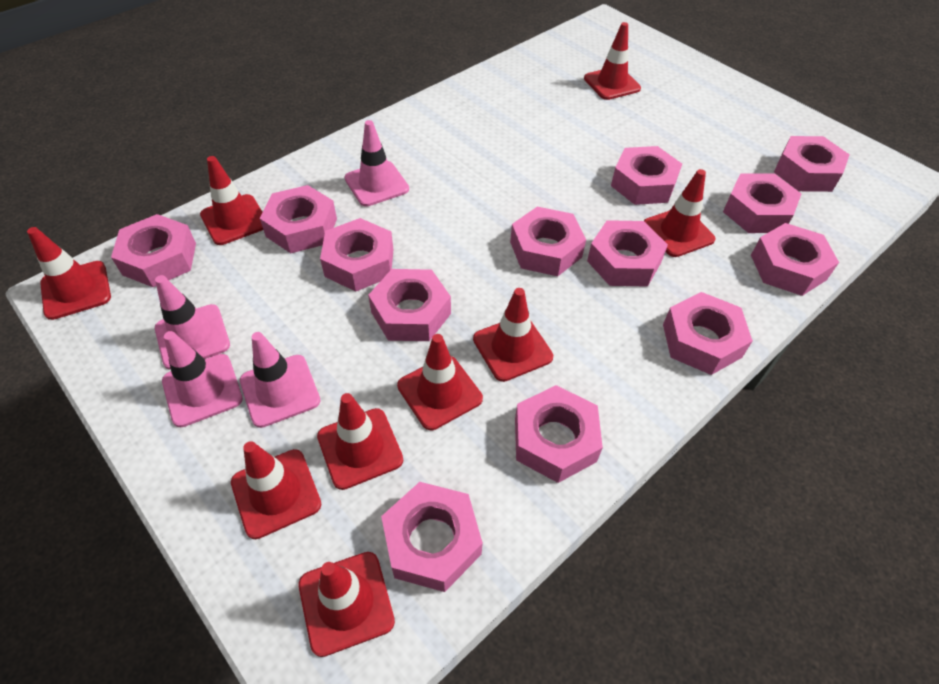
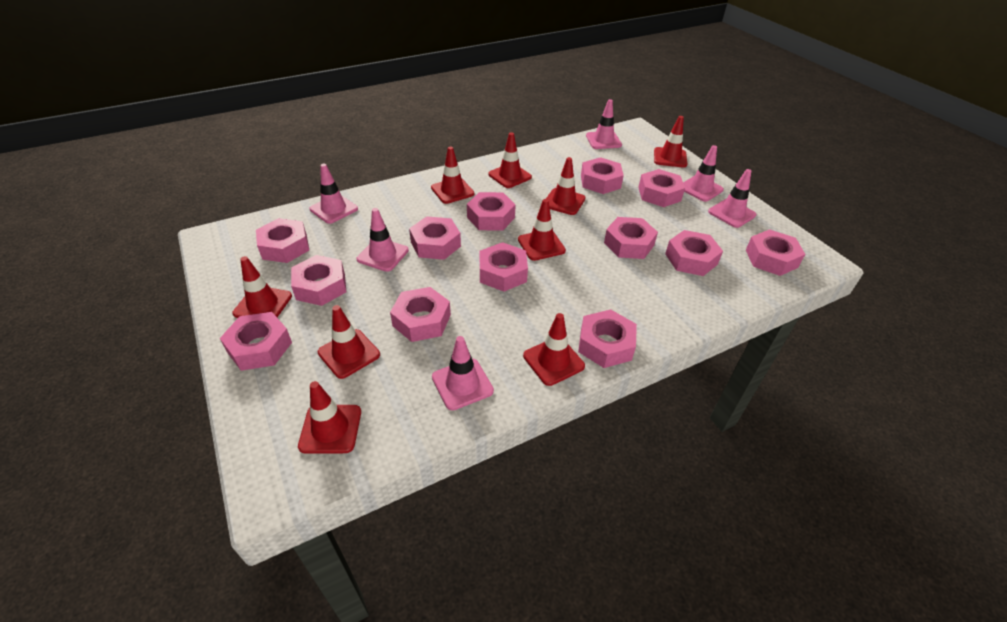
pink traffic cone: 4 -> 6

